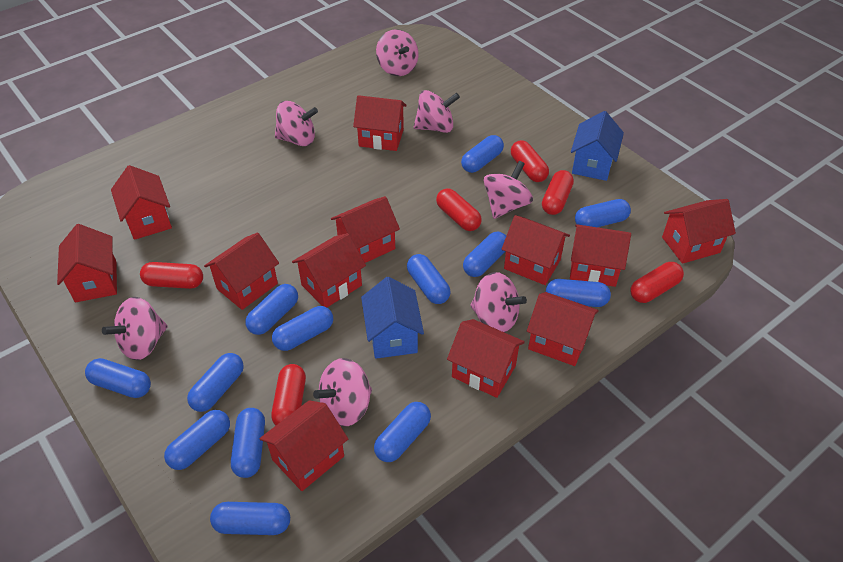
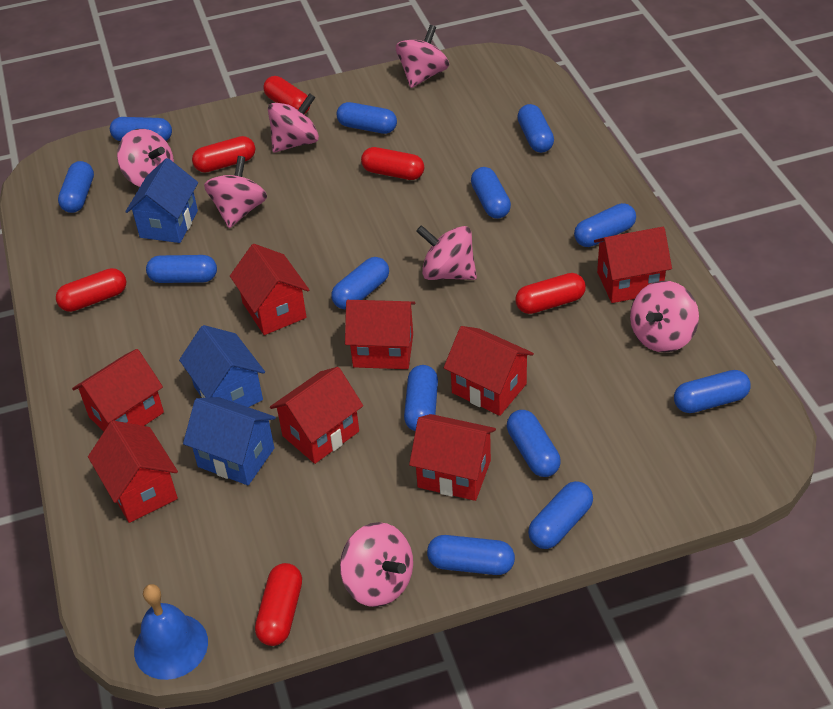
blue bell: 0 -> 1
blue house: 2 -> 3
red house: 12 -> 8

